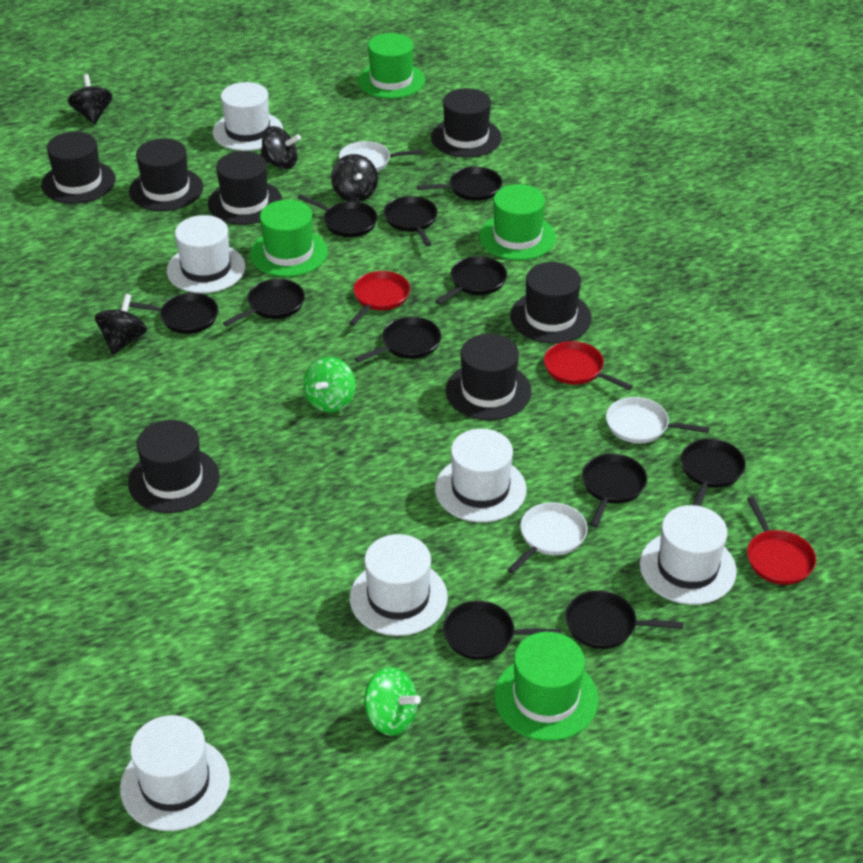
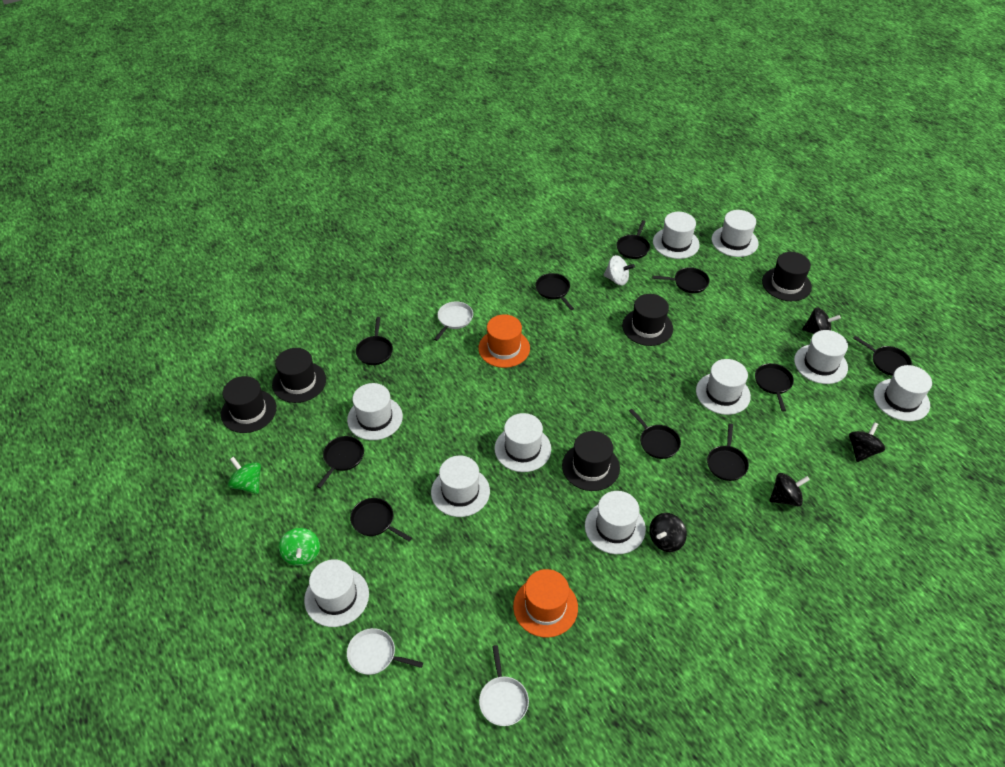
black hat: 7 -> 5
black pan: 11 -> 10
green hat: 4 -> 0
orange hat: 0 -> 2
red pan: 3 -> 0
white hat: 6 -> 10
white spinning top: 0 -> 1

